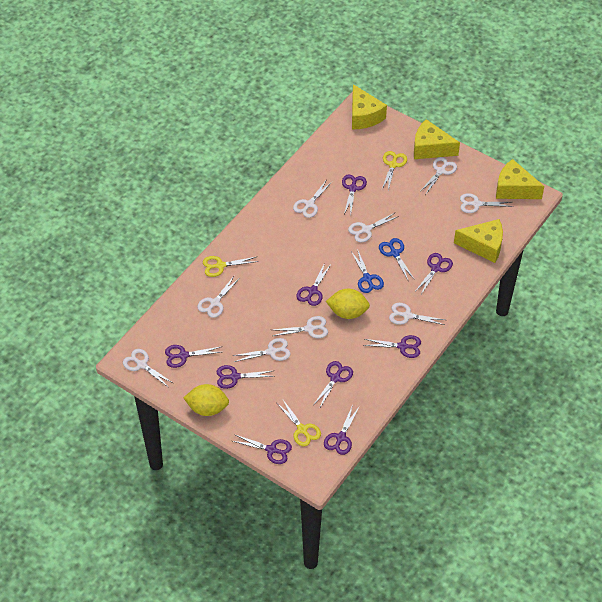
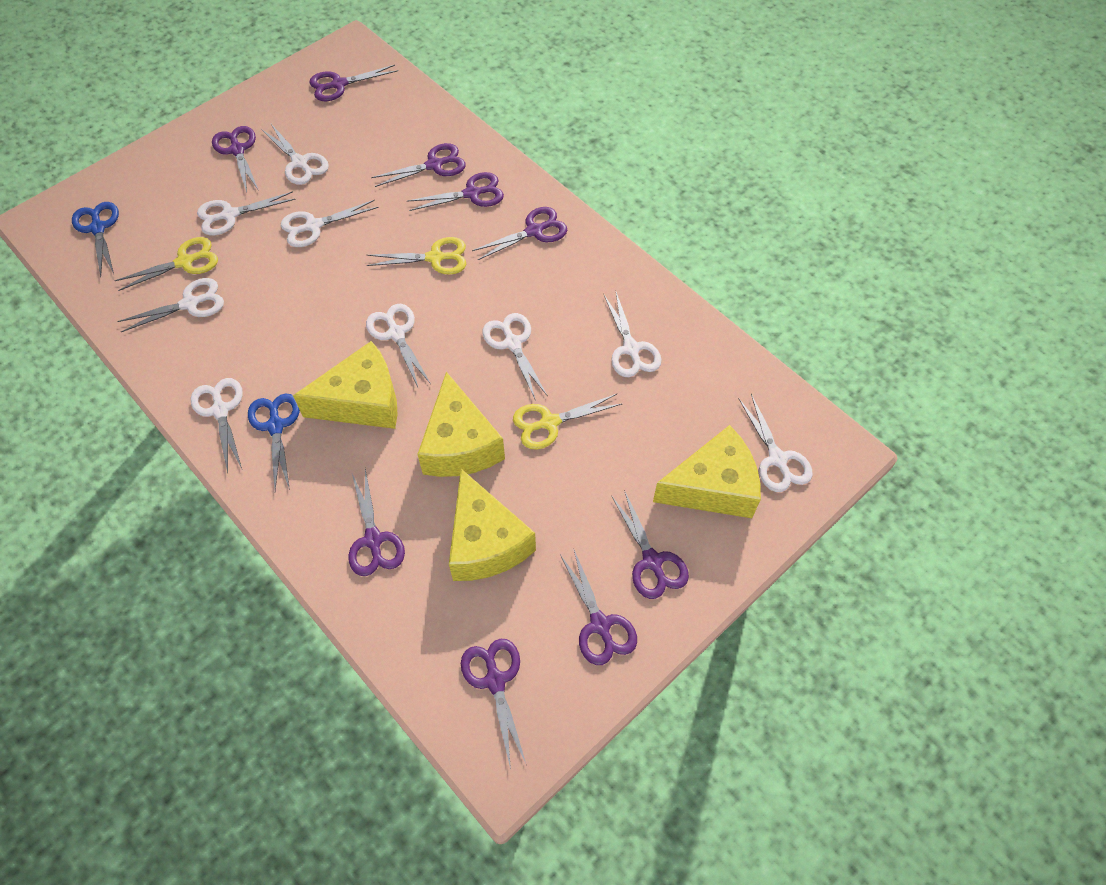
yellow lemon: 2 -> 0

